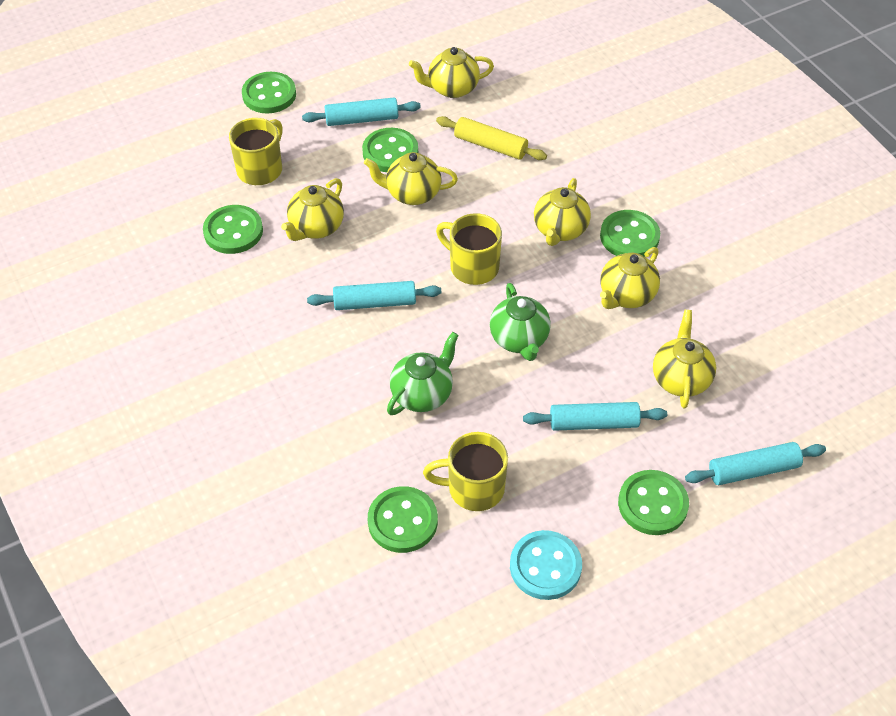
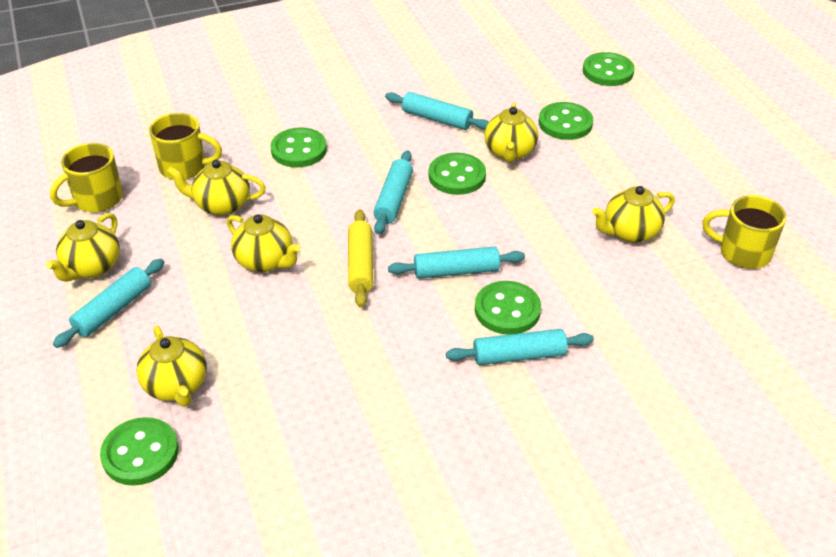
green teapot: 2 -> 0
turquoise button: 1 -> 0
turquoise rolling pin: 4 -> 5

